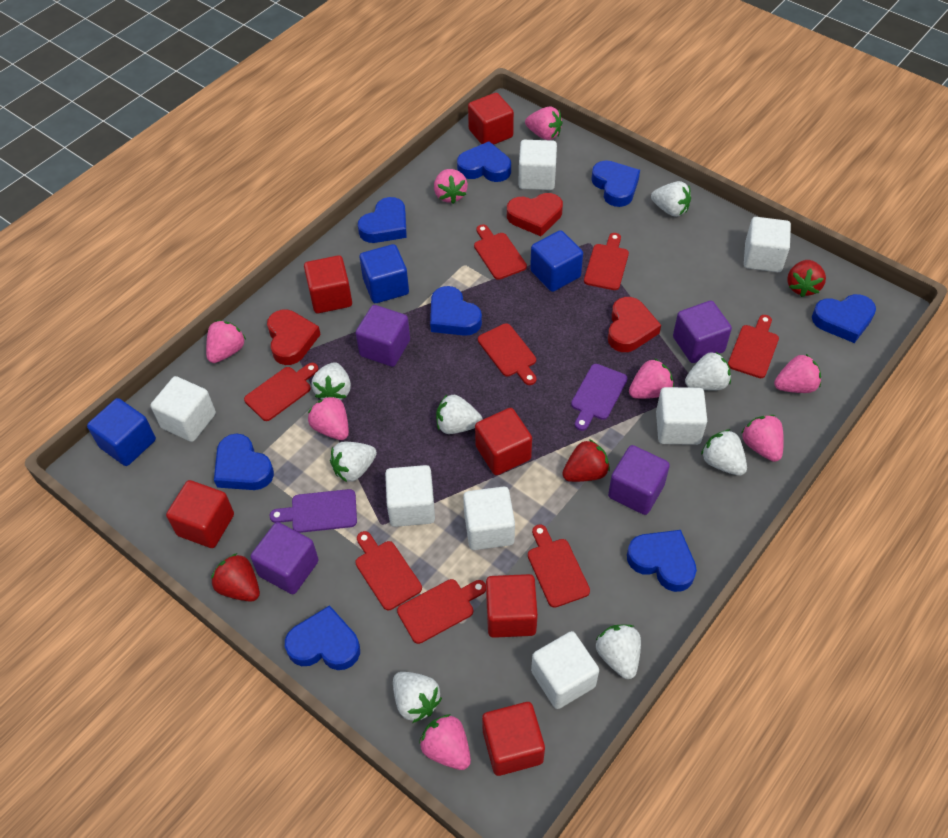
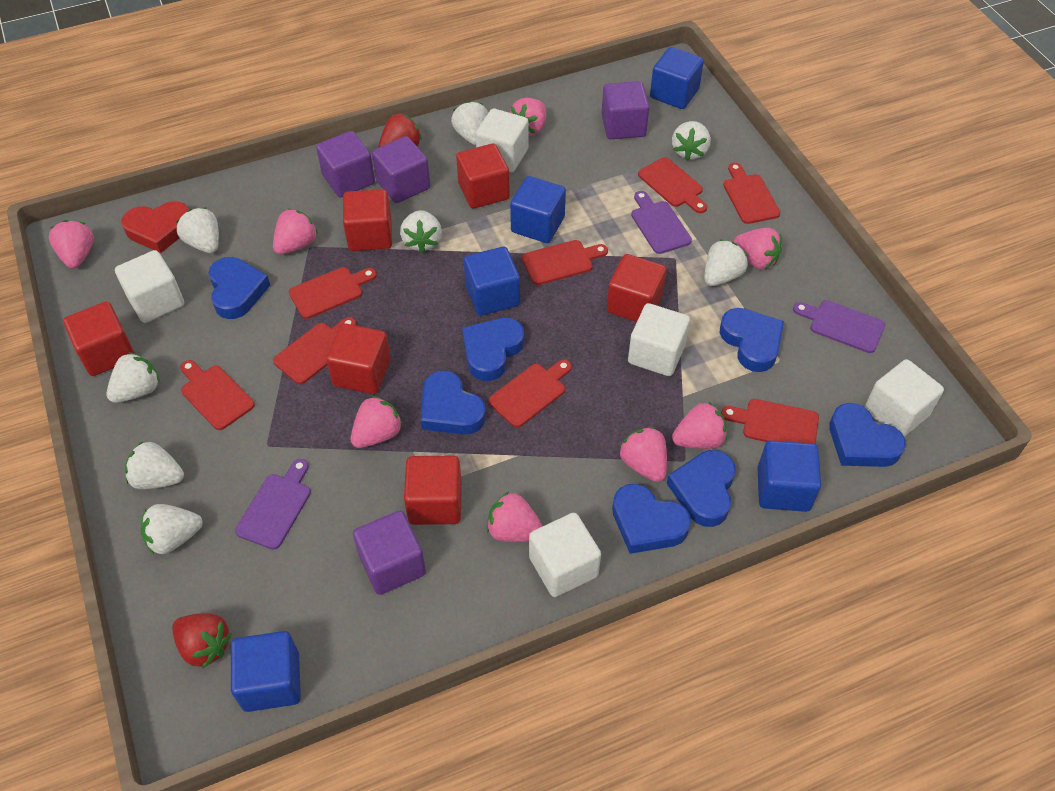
blue cube: 3 -> 5
blue heart: 8 -> 7
purple cutting board: 2 -> 3
red heart: 3 -> 1
red strawberry: 3 -> 2
white cube: 7 -> 5

